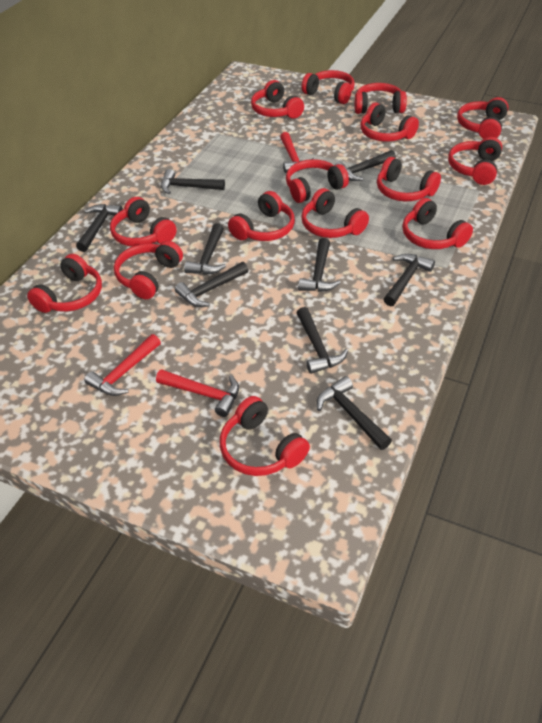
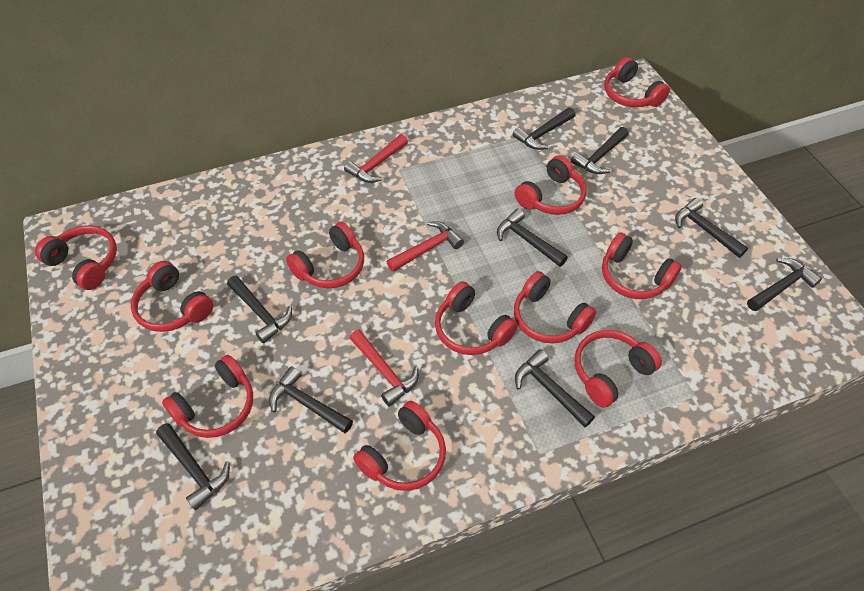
red headphones: 15 -> 11

